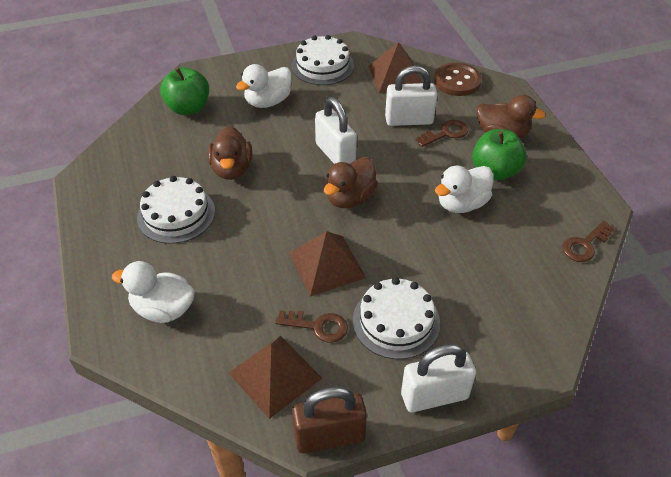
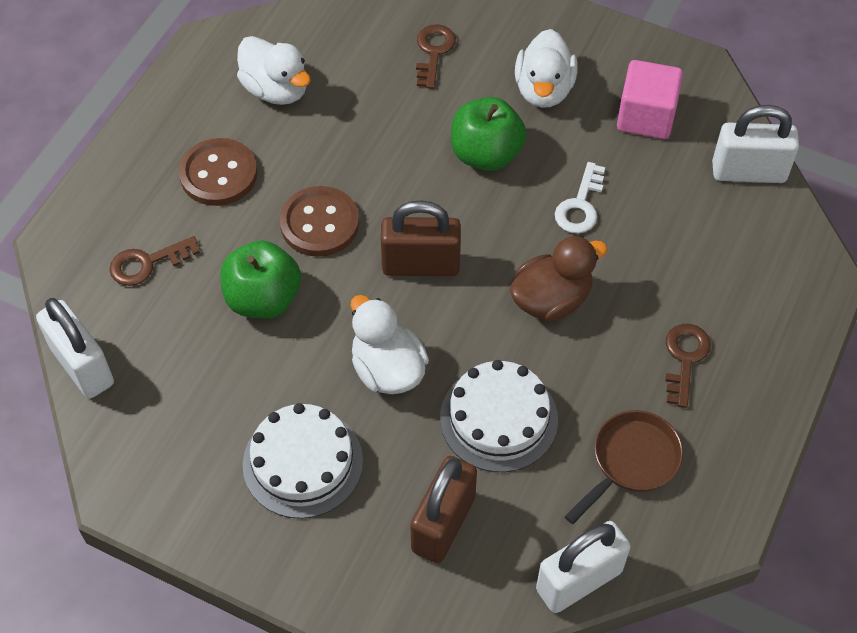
brown button: 1 -> 2
brown duck: 3 -> 1
brown padlock: 1 -> 2
brown pan: 0 -> 1
brown pyramid: 3 -> 0
pink cube: 0 -> 1
white cake: 3 -> 2
white key: 0 -> 1

